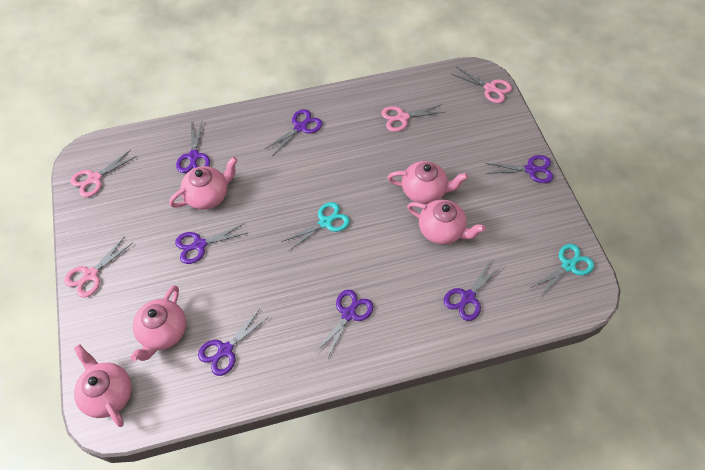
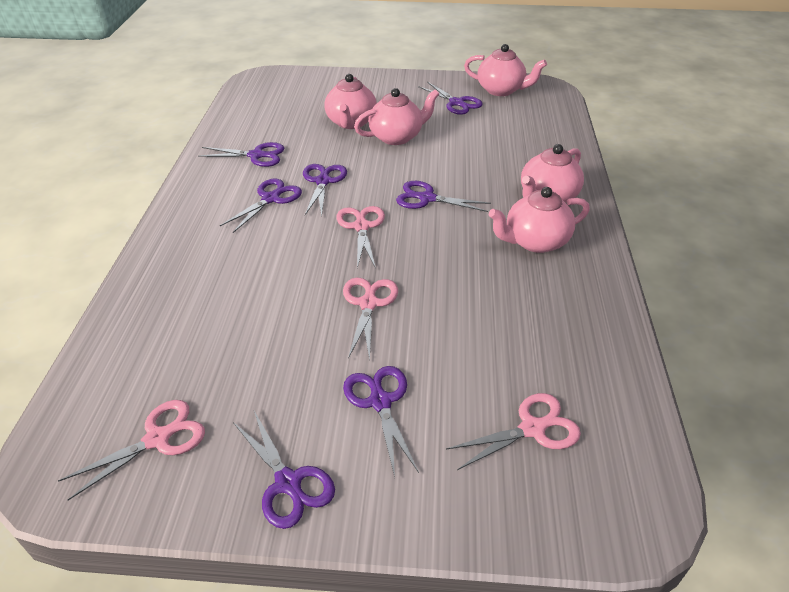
turquoise scissors: 2 -> 0

